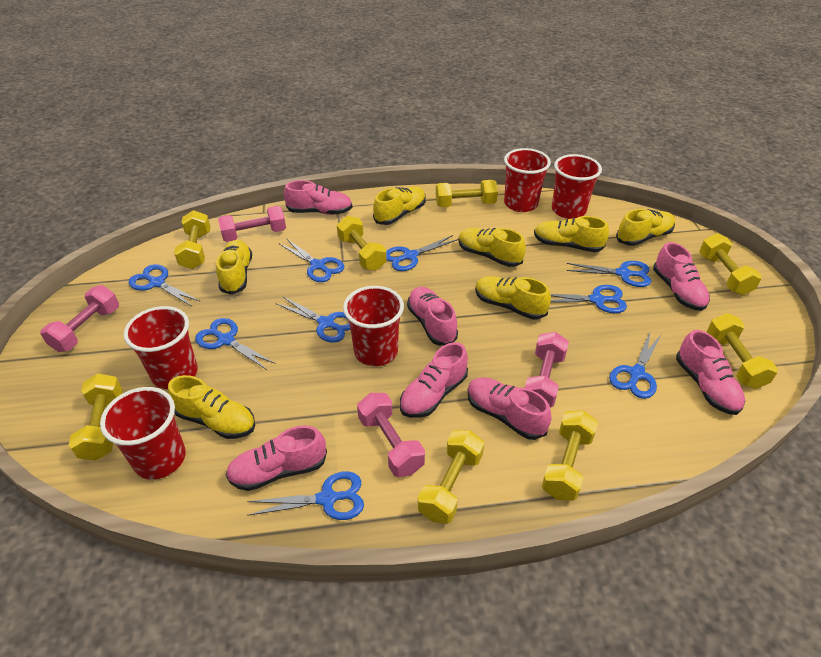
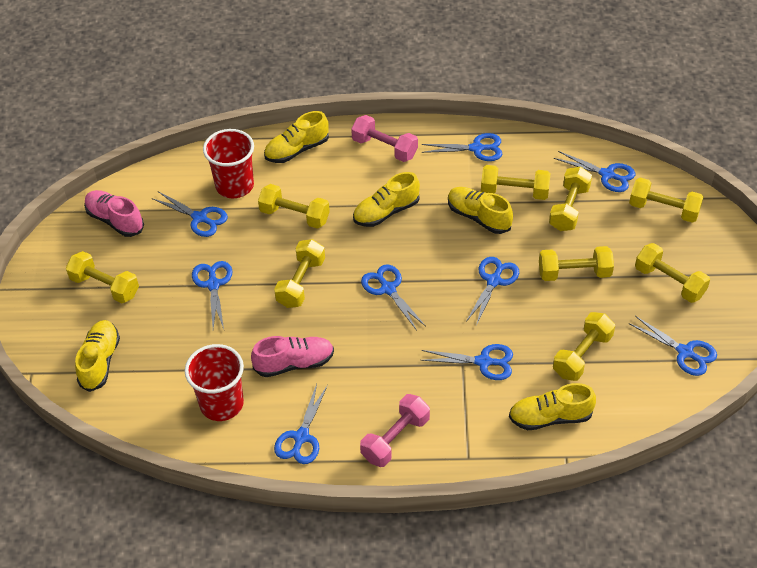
pink dumbbell: 4 -> 2
pink shoe: 7 -> 2
red cup: 5 -> 2
yellow dumbbell: 8 -> 9
yellow shoe: 7 -> 5

